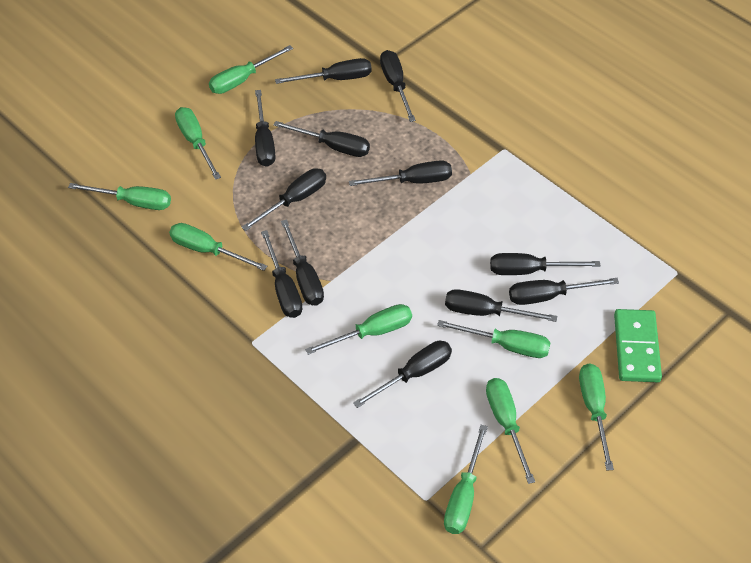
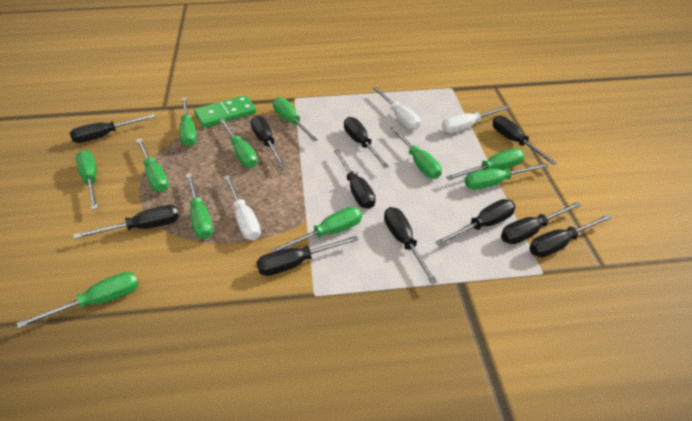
black screwdriver: 12 -> 11
green screwdriver: 9 -> 11
white screwdriver: 0 -> 3

